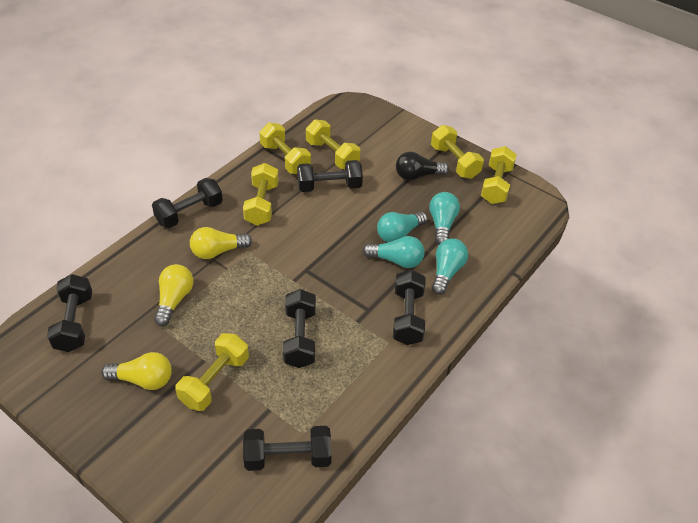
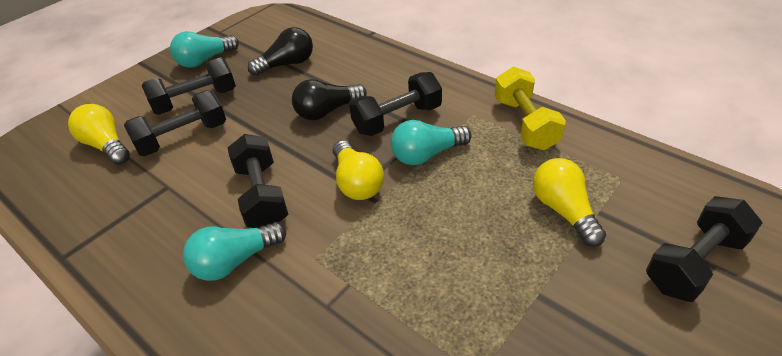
black dumbbell: 6 -> 5
black light bulb: 1 -> 2
turquoise light bulb: 4 -> 3
yellow dumbbell: 6 -> 1

